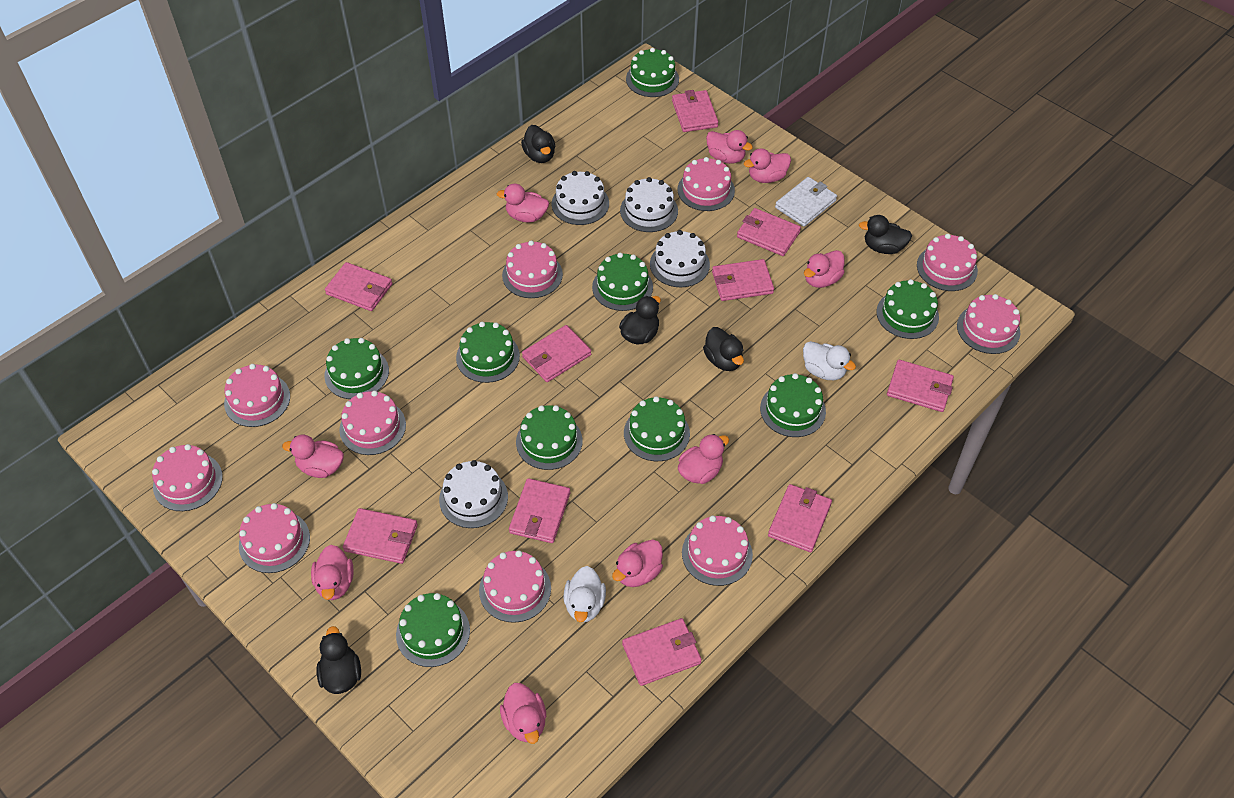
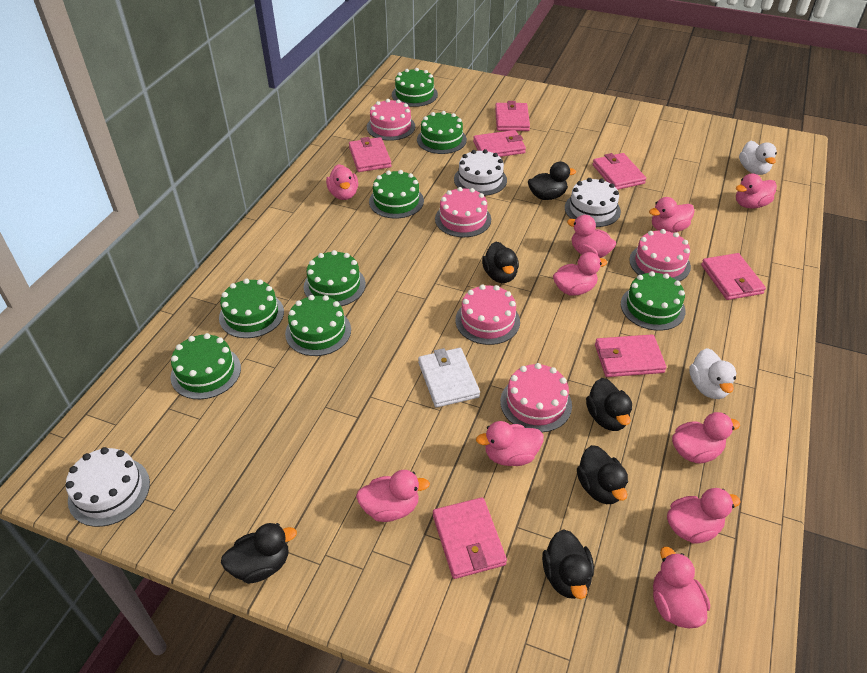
black duck: 5 -> 6
green cake: 9 -> 8
pink cake: 10 -> 5
pink duck: 9 -> 10
pink wallet: 10 -> 7
white cake: 4 -> 3

